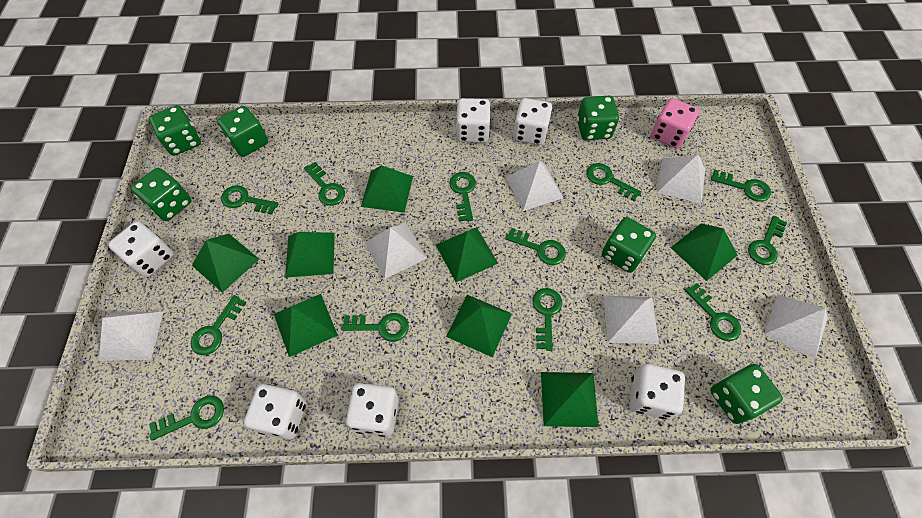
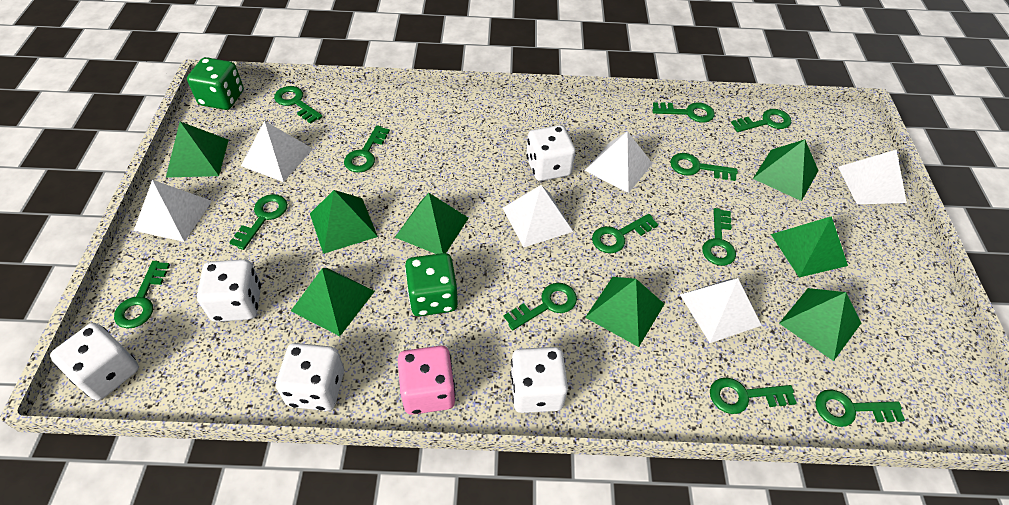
green dice: 6 -> 2
white dice: 6 -> 5

